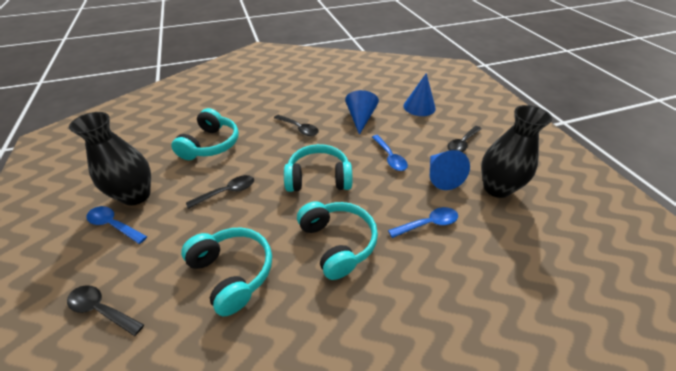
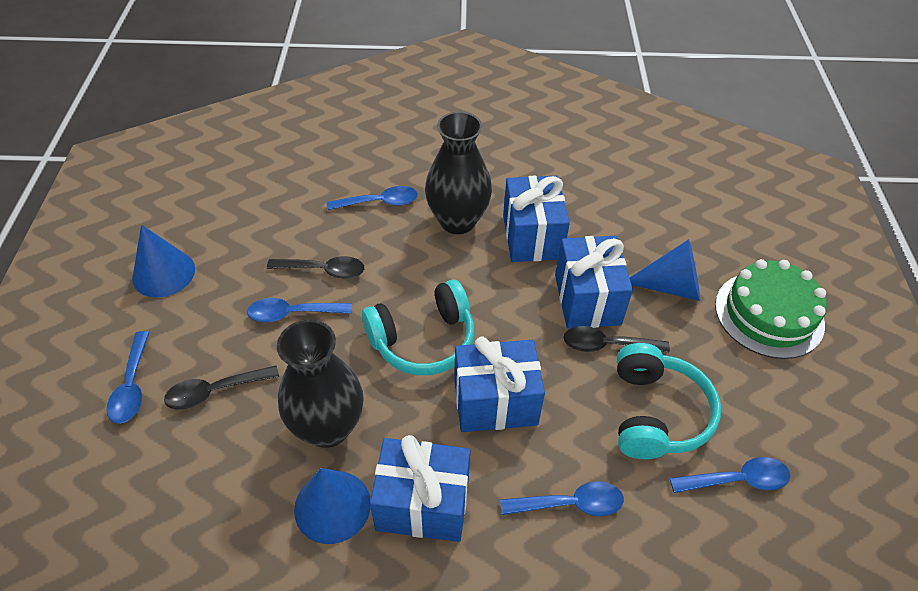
black spoon: 4 -> 3
blue gift: 0 -> 4
blue spoon: 3 -> 5
green cake: 0 -> 1
turquoise headphones: 4 -> 2

